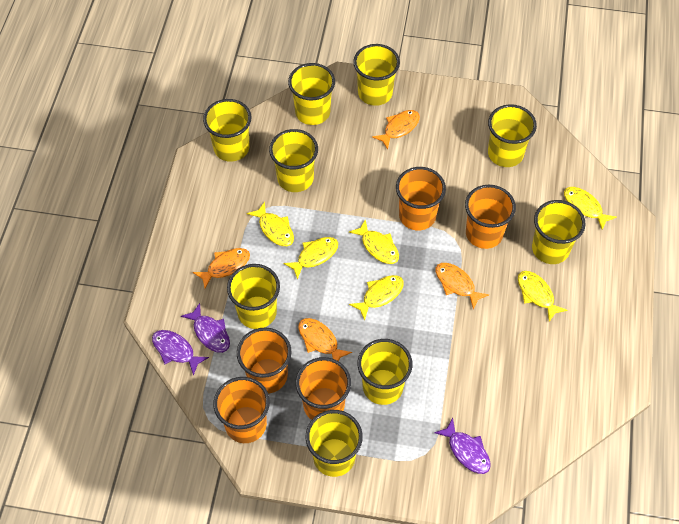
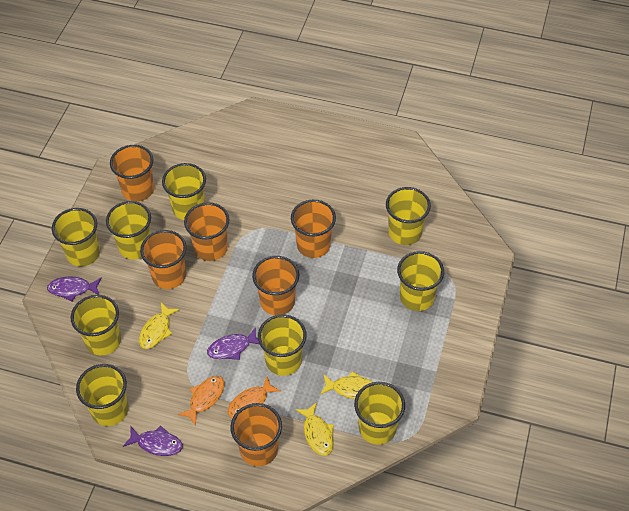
orange cup: 5 -> 6
orange fish: 4 -> 2
yellow fish: 6 -> 3

